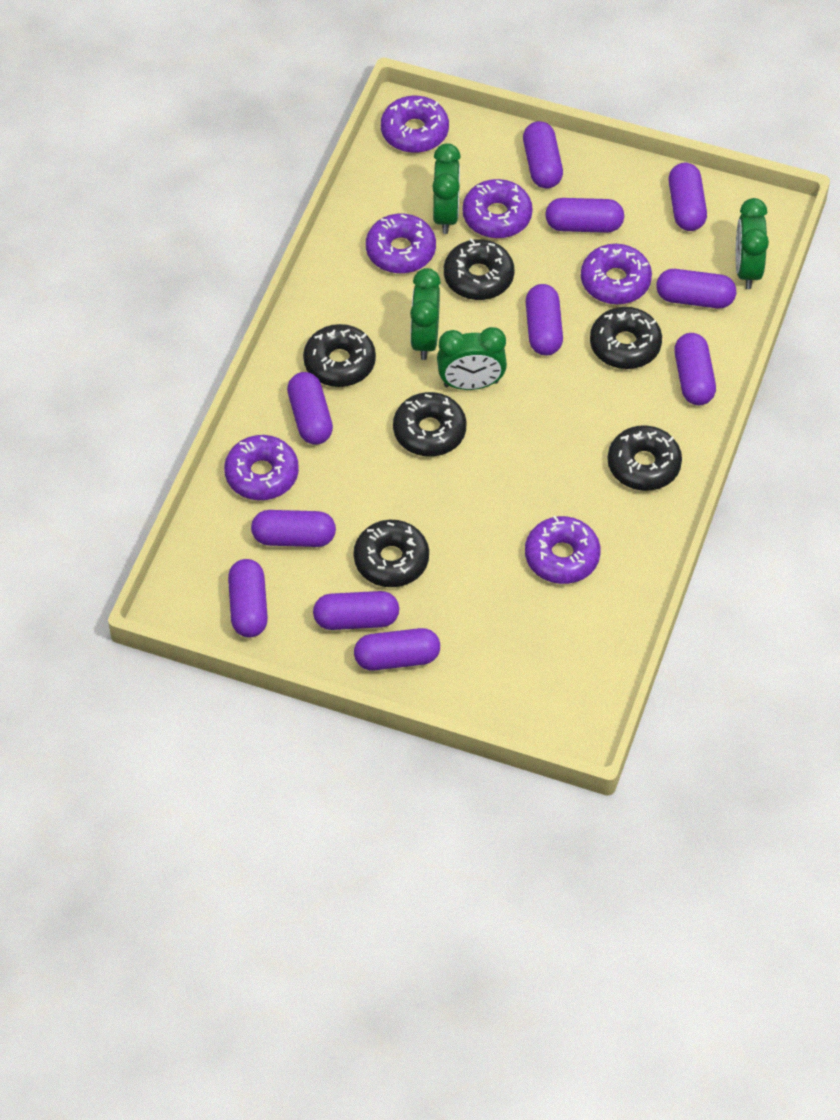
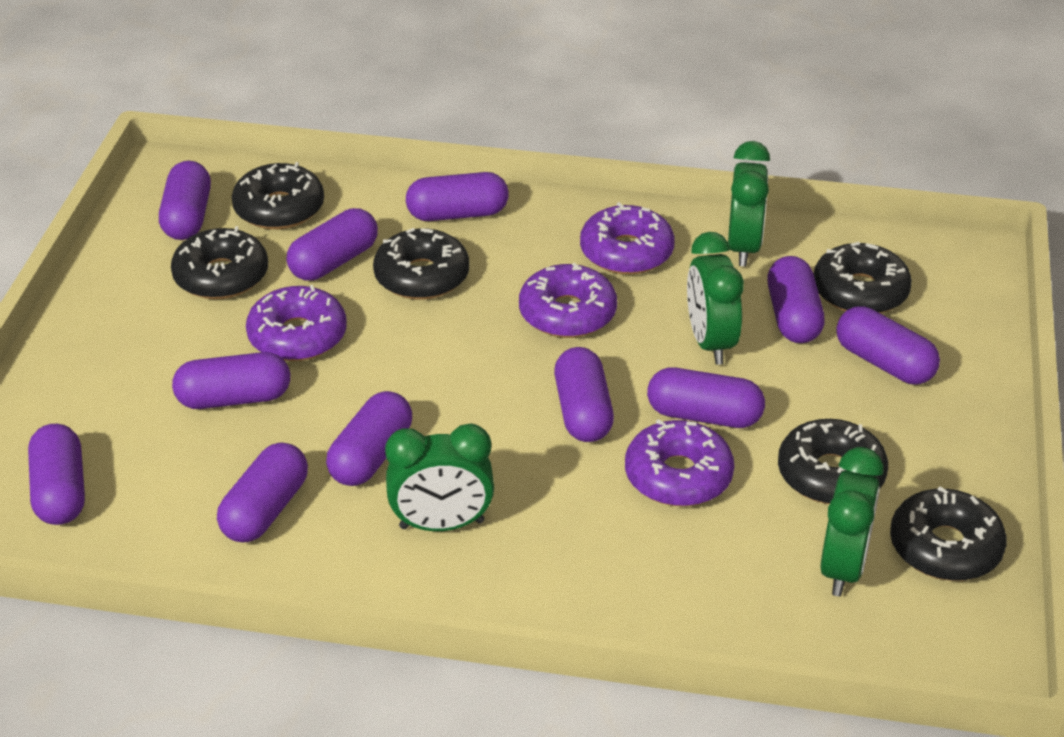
purple donut: 6 -> 4

